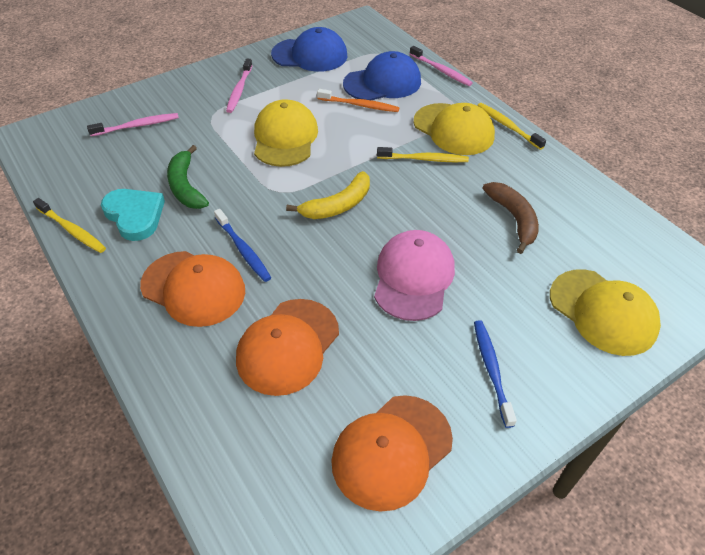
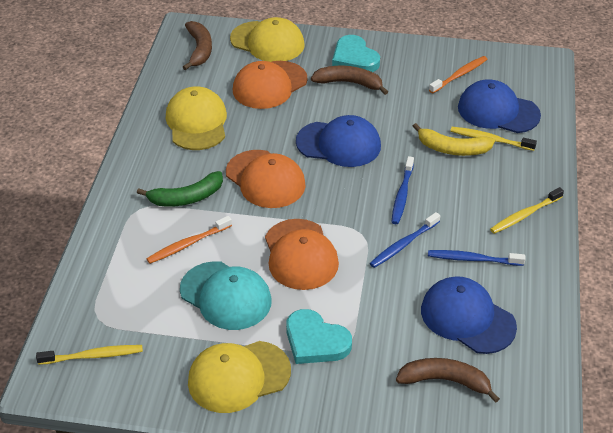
blue cap: 2 -> 3
blue toothbrush: 2 -> 3
brown banana: 1 -> 3
orange toothbrush: 1 -> 2
pink cap: 1 -> 0
pink toothbrush: 3 -> 0
turquoise cap: 0 -> 1
turquoise heart: 1 -> 2

